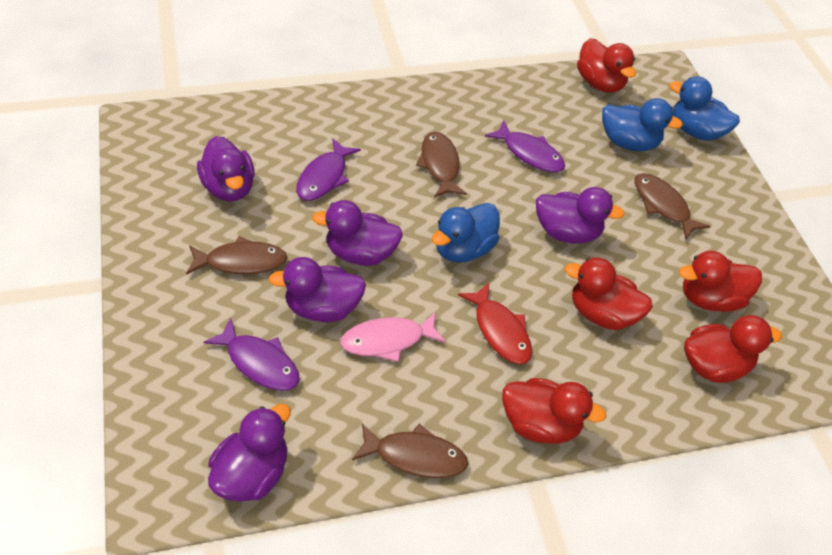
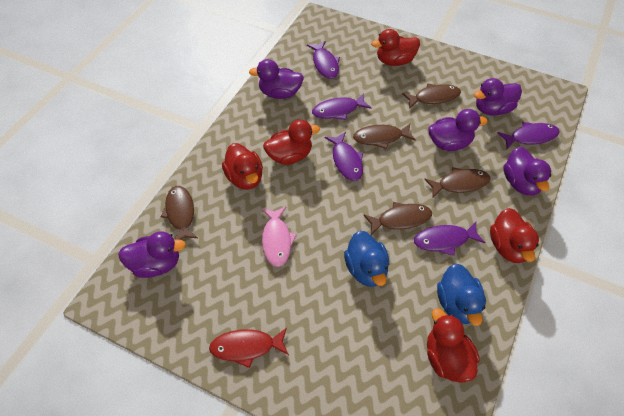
blue duck: 3 -> 2
brown fish: 4 -> 5
purple fish: 3 -> 5

